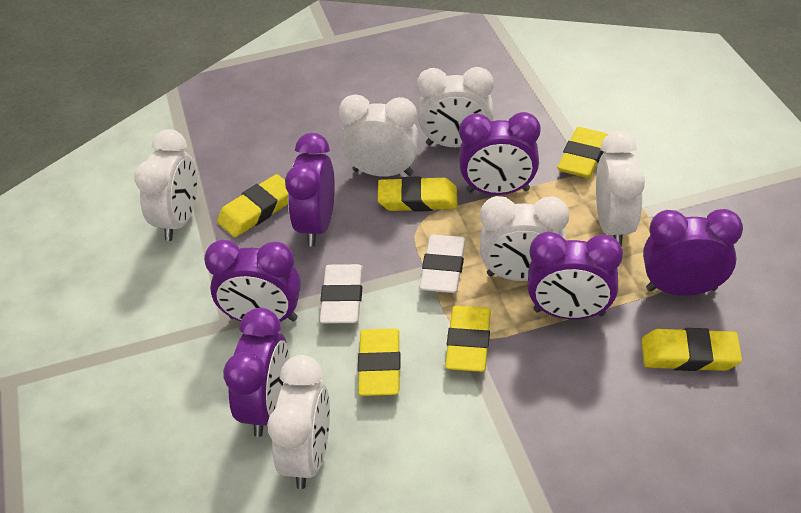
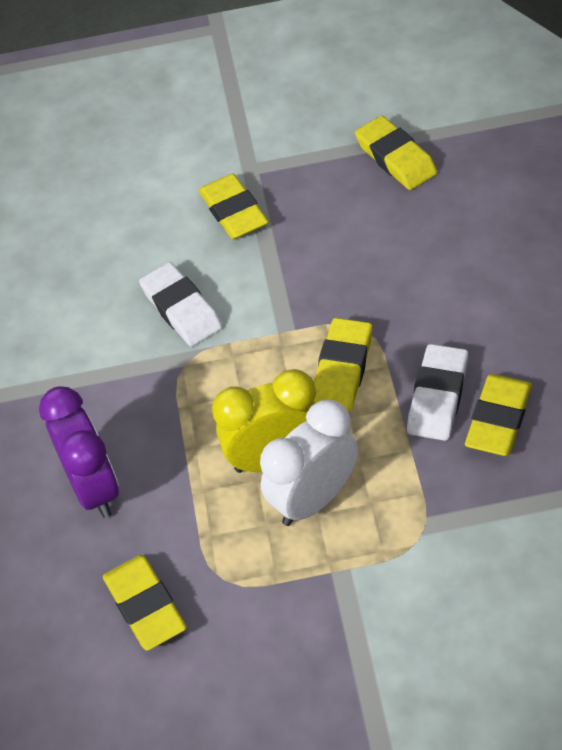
purple clock: 6 -> 1
white clock: 6 -> 1
yellow clock: 0 -> 1
yellow eraser: 6 -> 5

